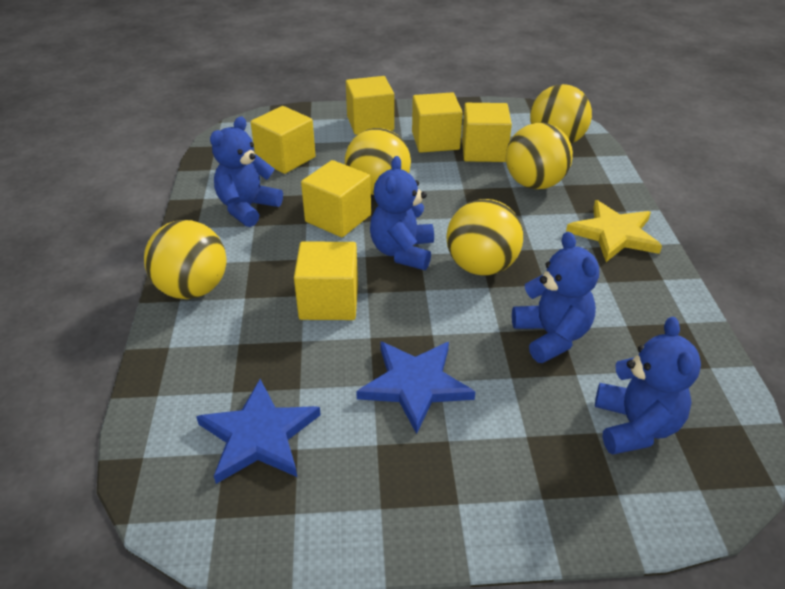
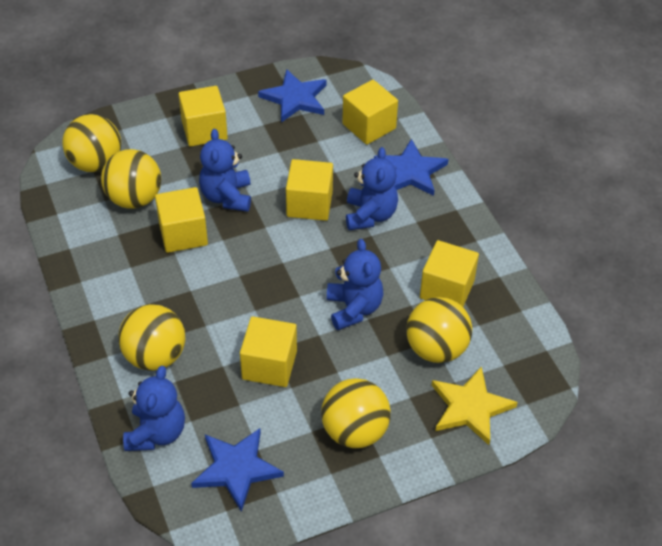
blue star: 2 -> 3

